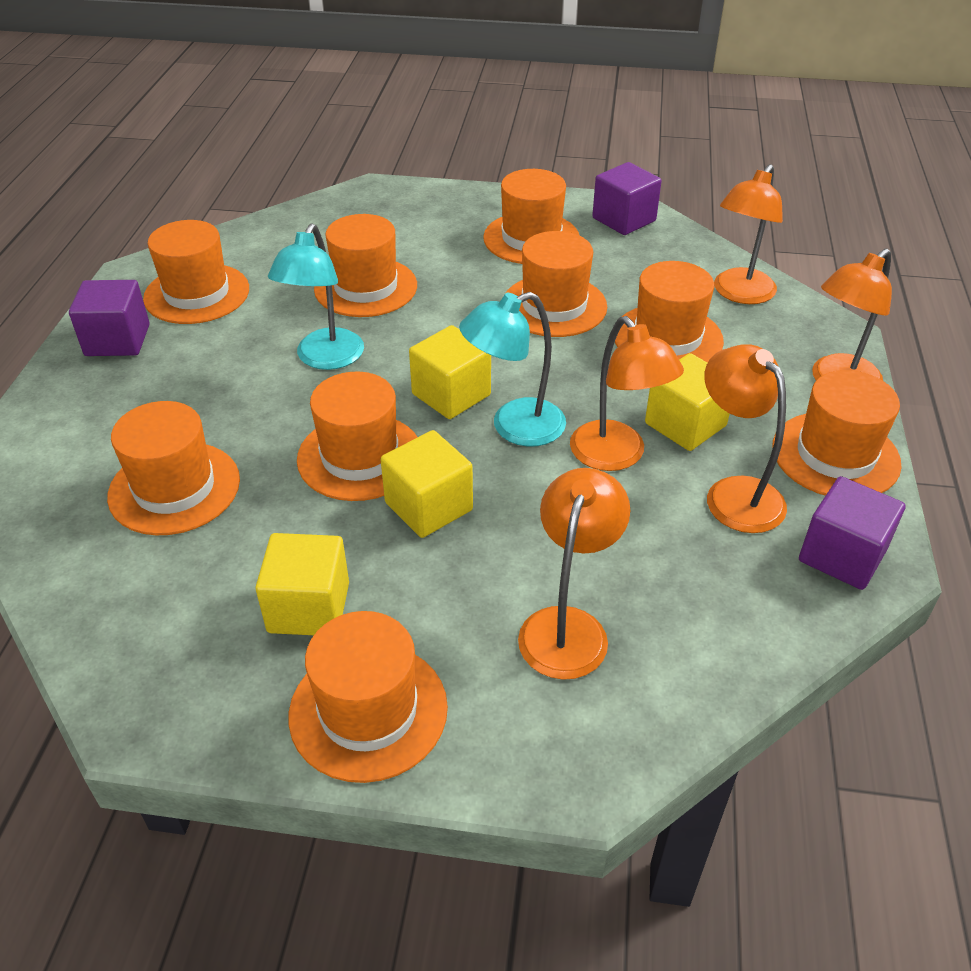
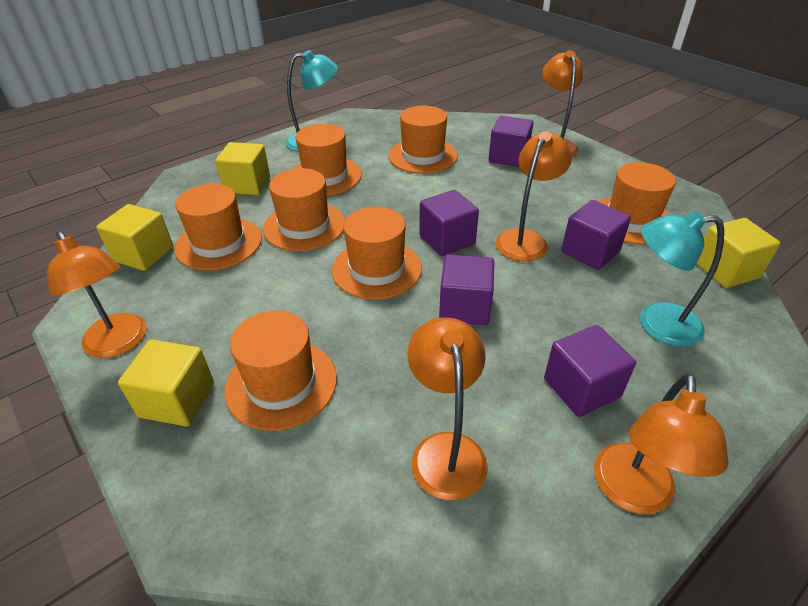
orange hat: 9 -> 7
purple cube: 3 -> 5

